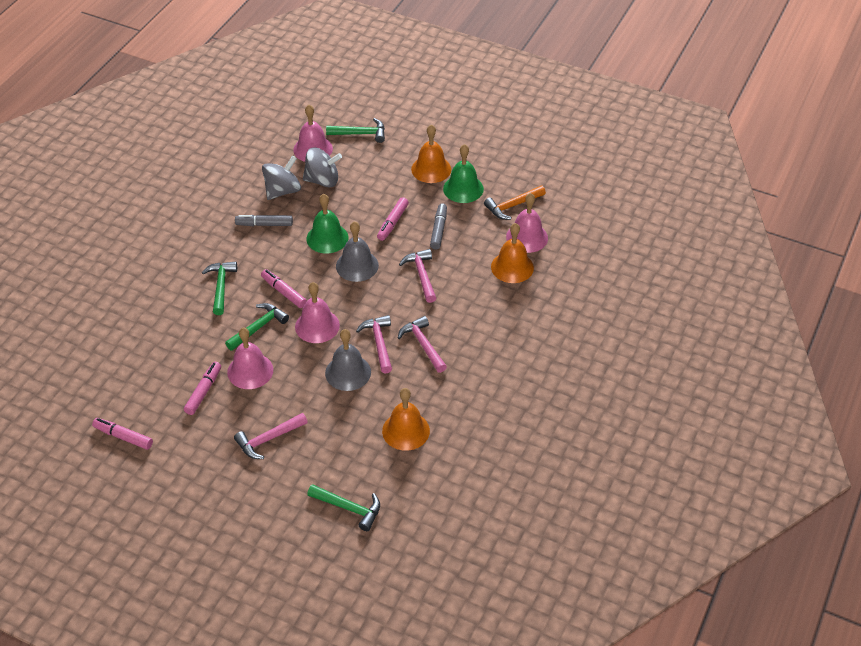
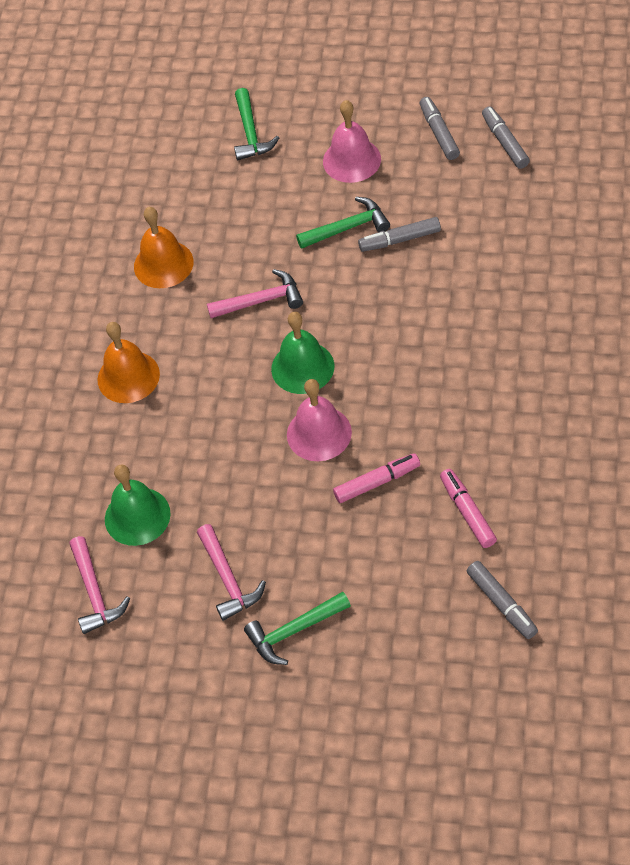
green hammer: 4 -> 3
grey bell: 2 -> 0
grey marker: 2 -> 4
grey spinning top: 2 -> 0
orange bell: 3 -> 2
orange hammer: 1 -> 0
pink bell: 4 -> 2
pink hammer: 4 -> 3
pink marker: 4 -> 2

